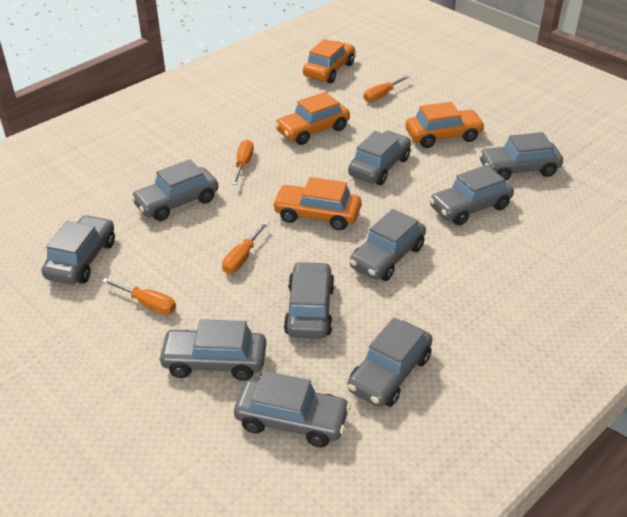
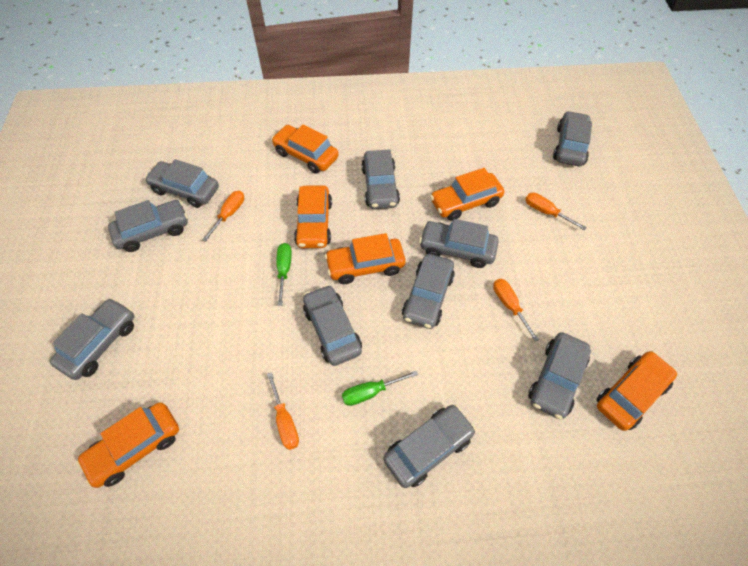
green screwdriver: 0 -> 2
orange car: 4 -> 6

